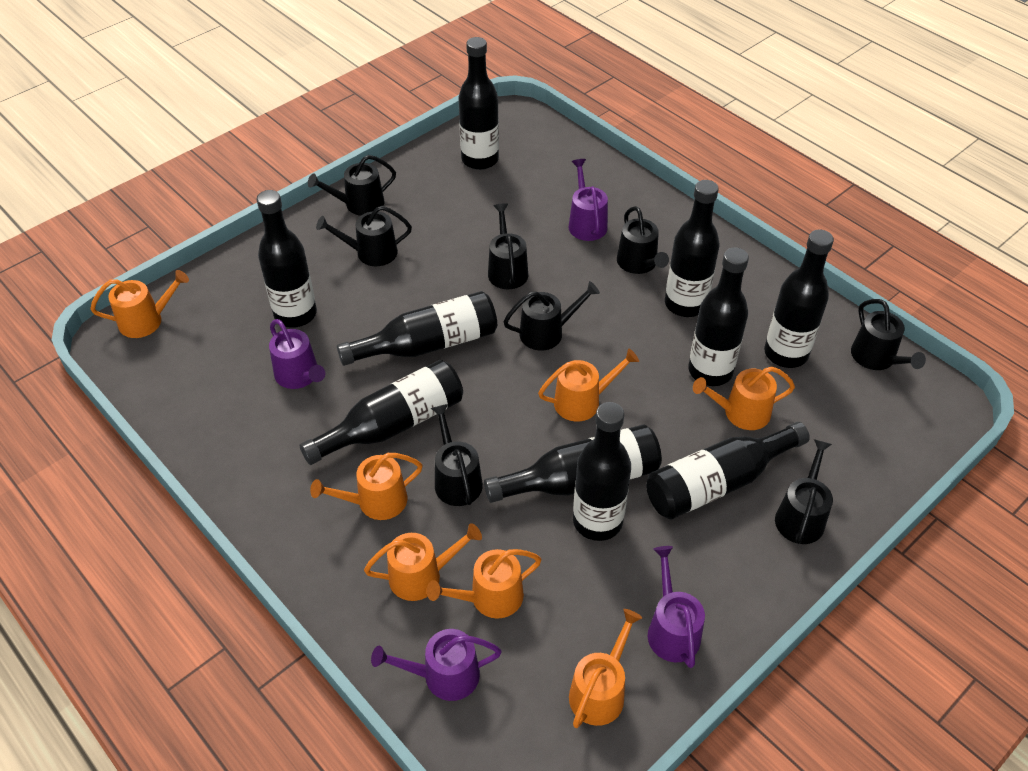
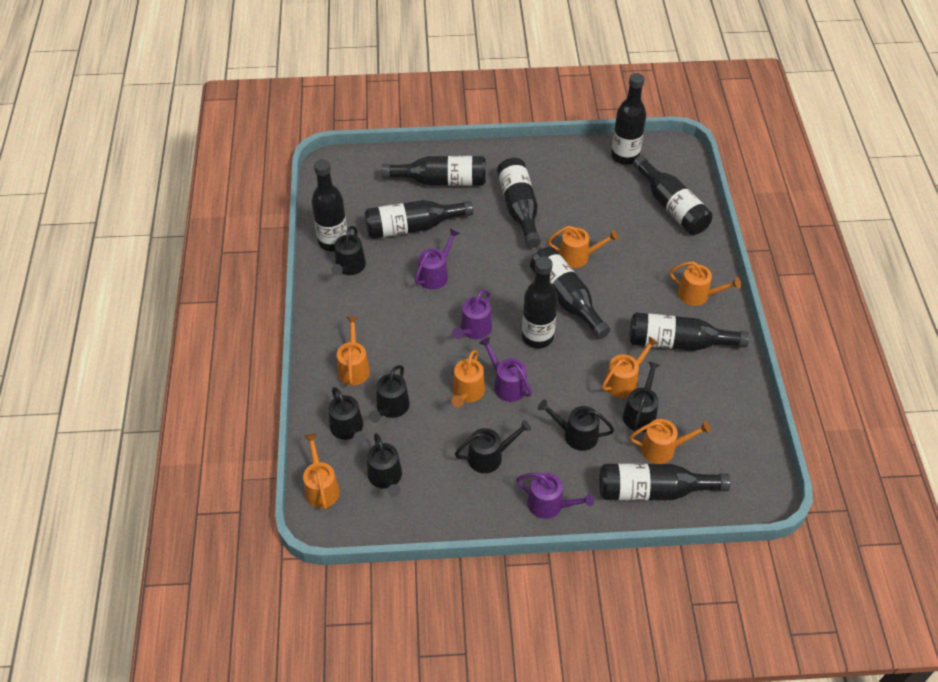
black watering can: 8 -> 7

